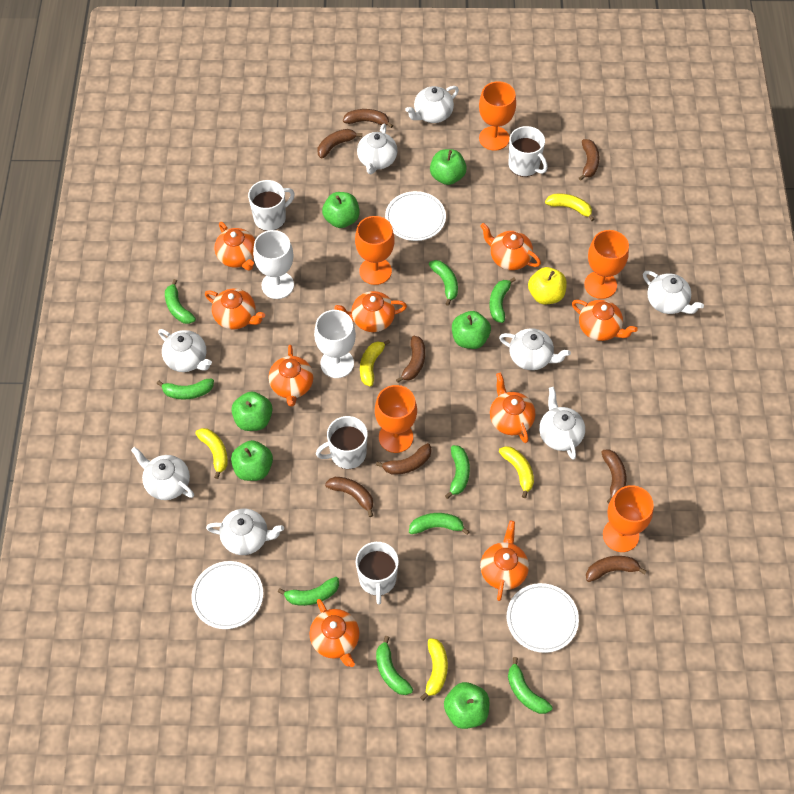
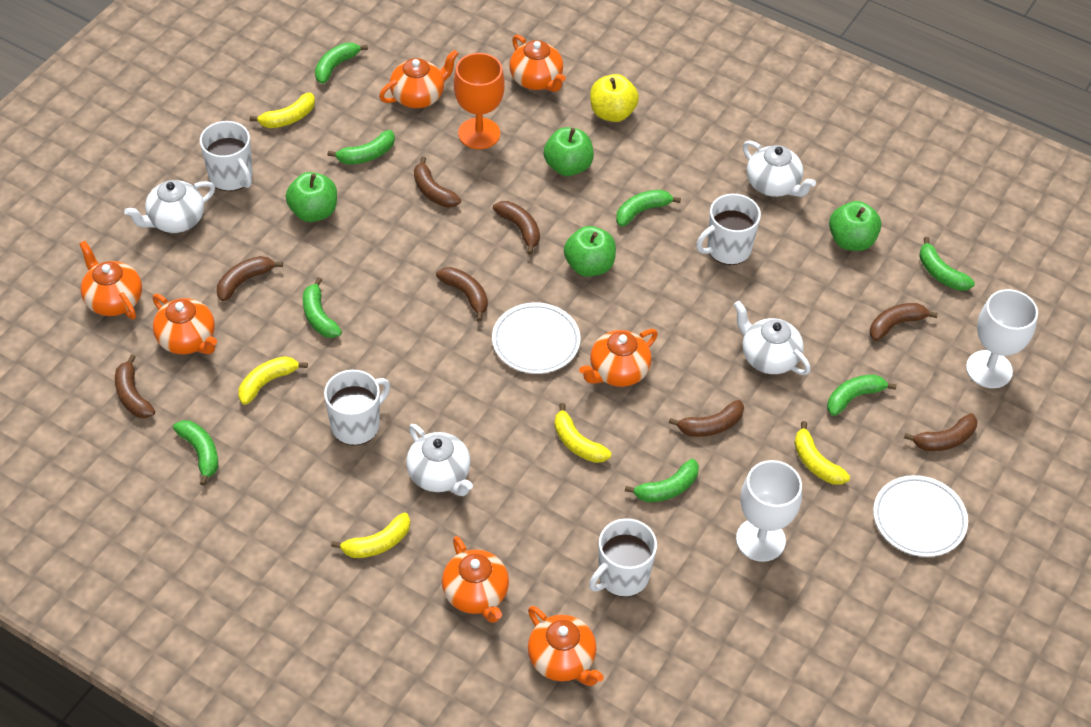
green apple: 6 -> 4
green banana: 9 -> 8
orange goblet: 5 -> 1
orange teapot: 9 -> 7
white plate: 3 -> 2
white teapot: 8 -> 4

